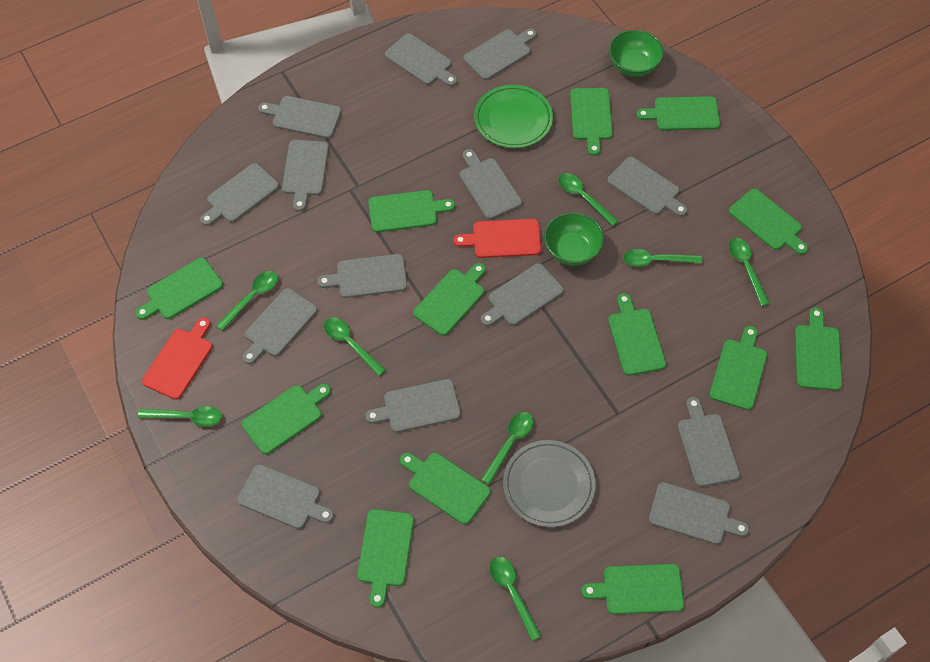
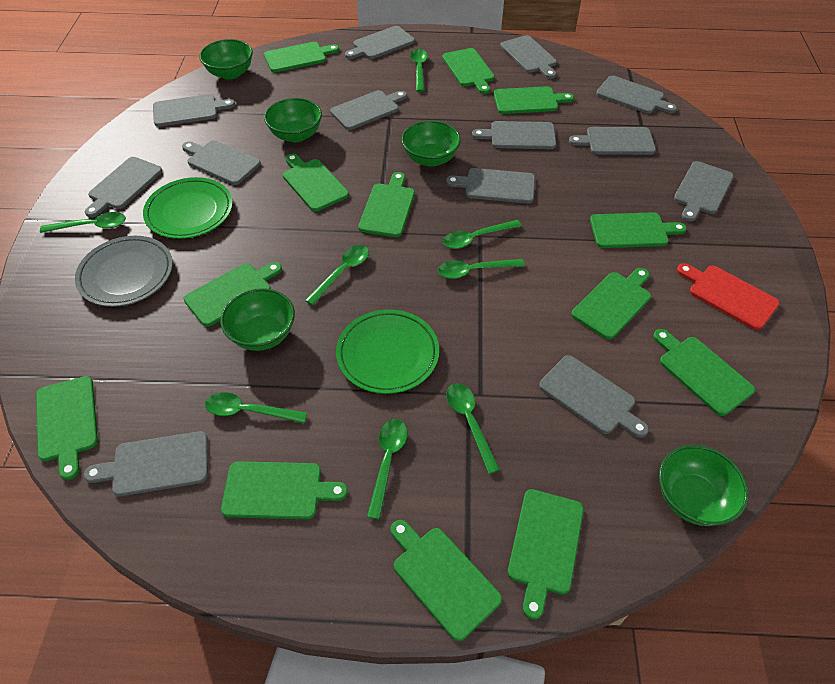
green bowl: 2 -> 5
green plate: 1 -> 2
grey cutting board: 14 -> 13
red cutting board: 2 -> 1

